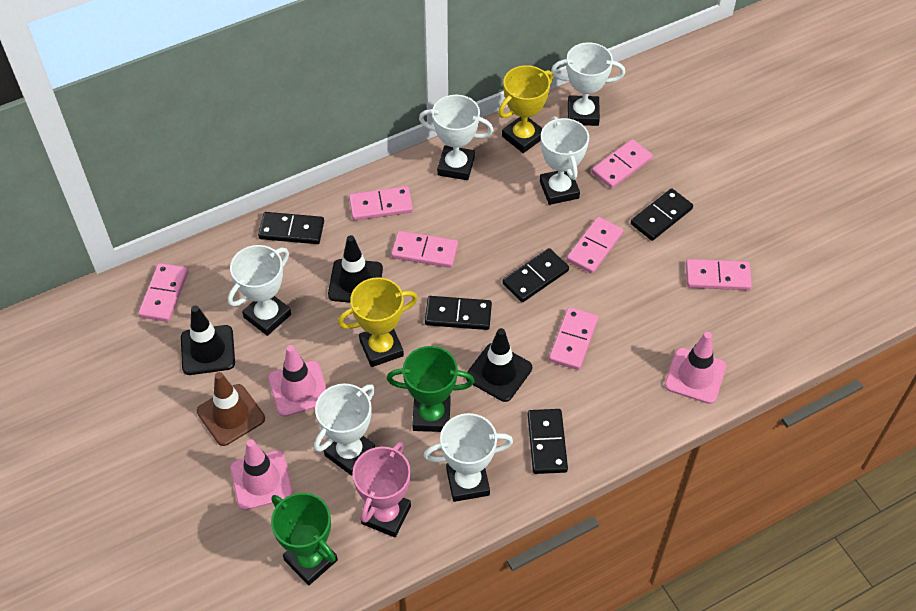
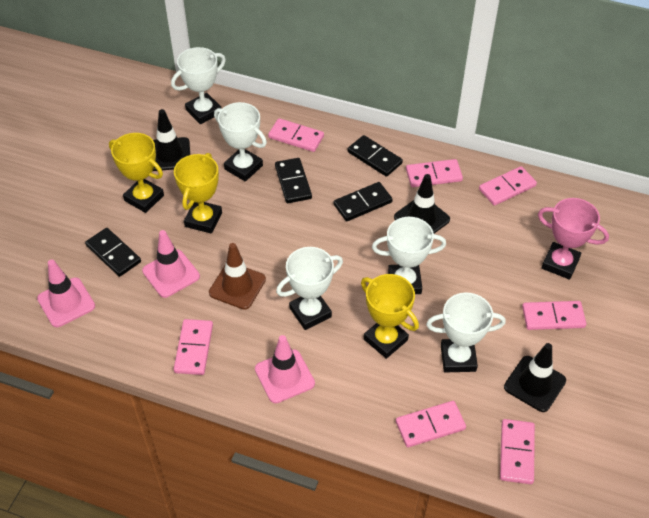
black domino: 5 -> 4
green trophy: 2 -> 0
white trophy: 6 -> 5
yellow trophy: 2 -> 3

